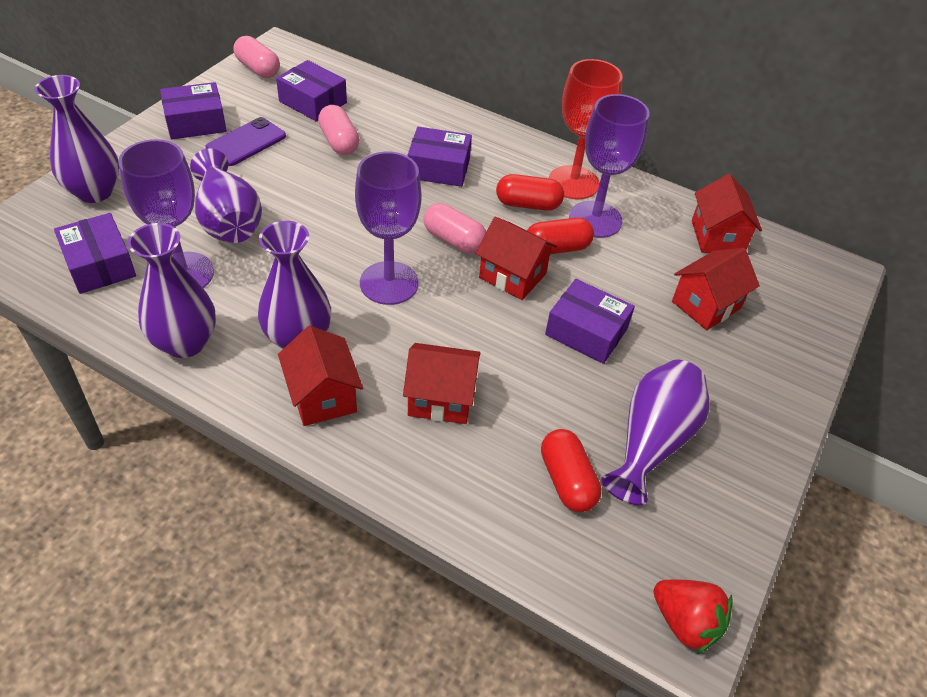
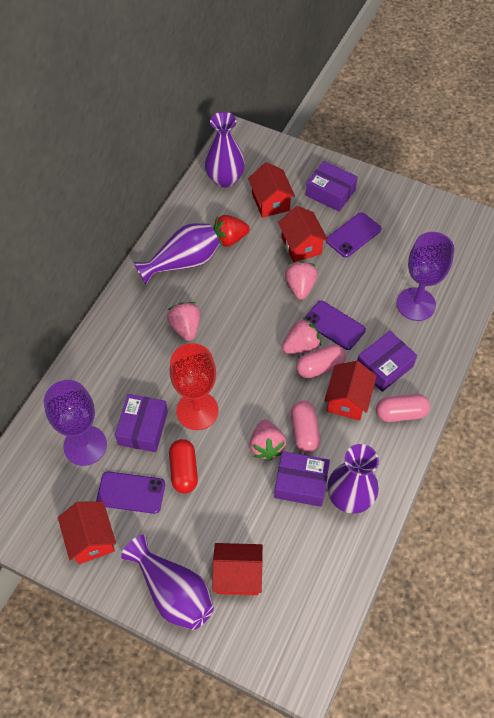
pink strawberry: 0 -> 4
purple box: 5 -> 4
purple goblet: 3 -> 2
purple phone: 1 -> 3
purple vase: 5 -> 4
red capsule: 3 -> 1

